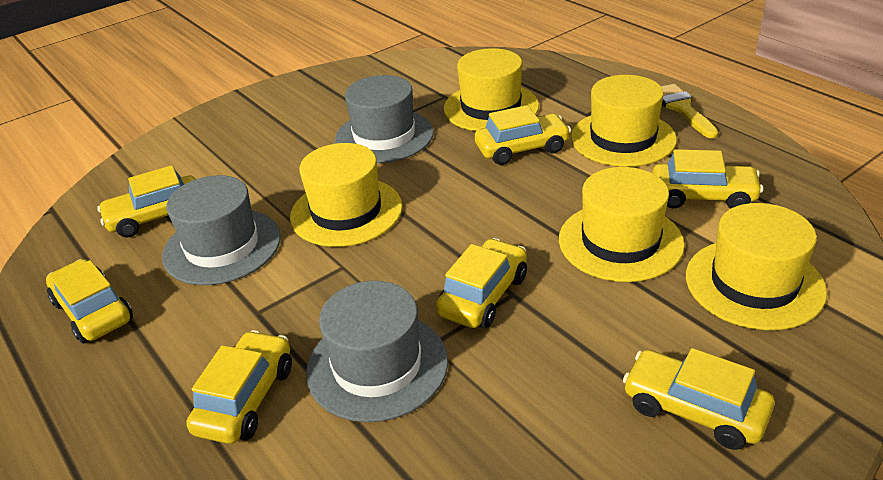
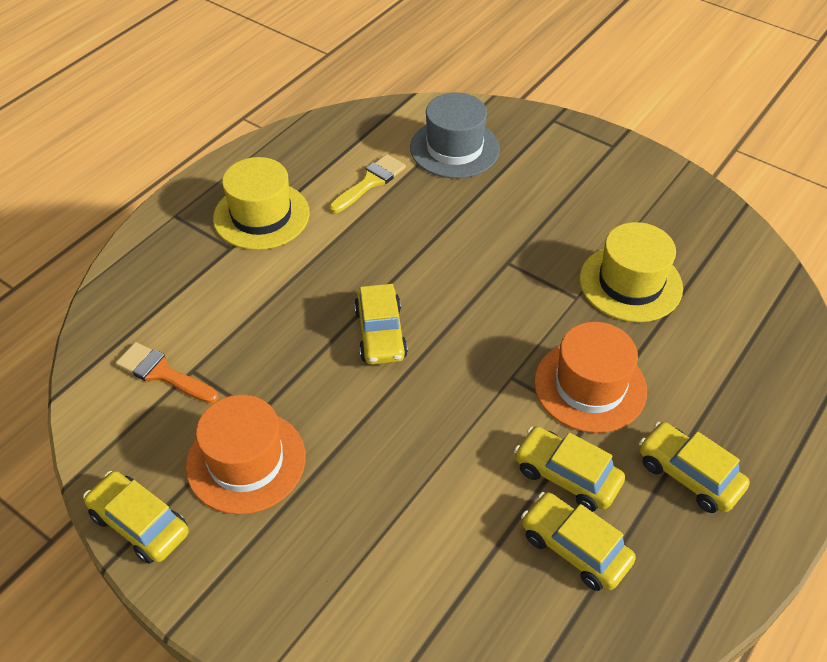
grey hat: 3 -> 1
orange brush: 0 -> 1
orange hat: 0 -> 2
yellow car: 7 -> 5
yellow hat: 5 -> 2

